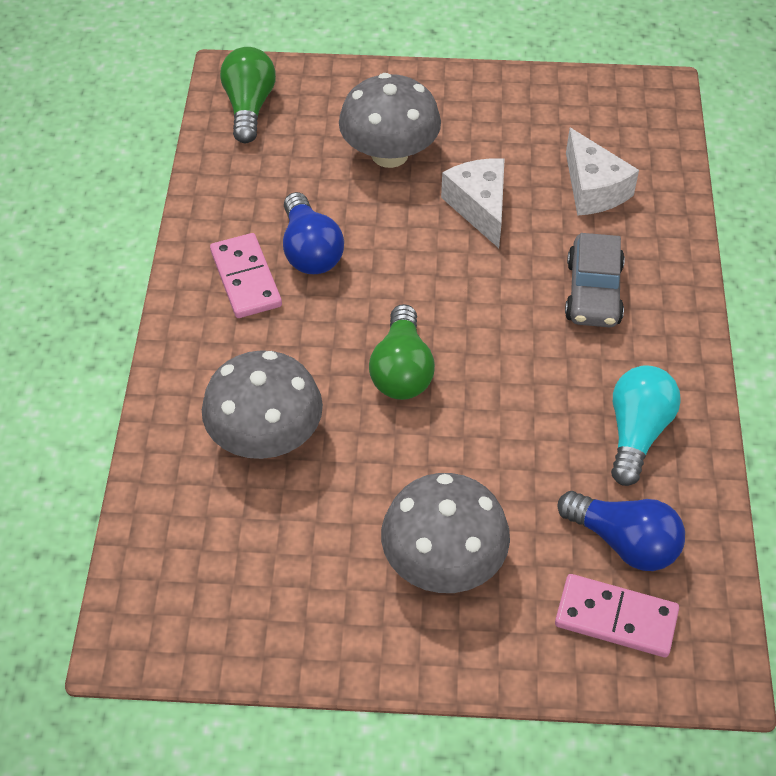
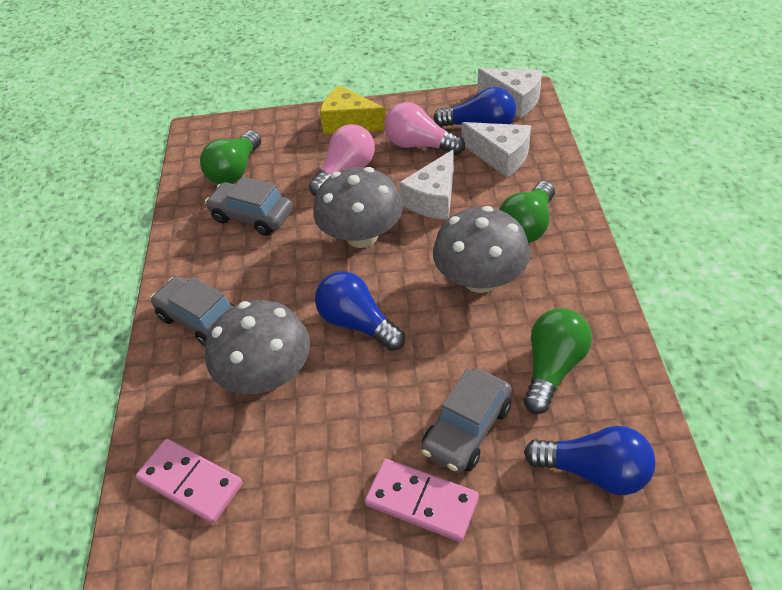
blue light bulb: 2 -> 3
green light bulb: 2 -> 3
grey car: 1 -> 3
pink light bulb: 0 -> 2
turquoise light bulb: 1 -> 0
white cheese: 2 -> 3
yellow cheese: 0 -> 1

